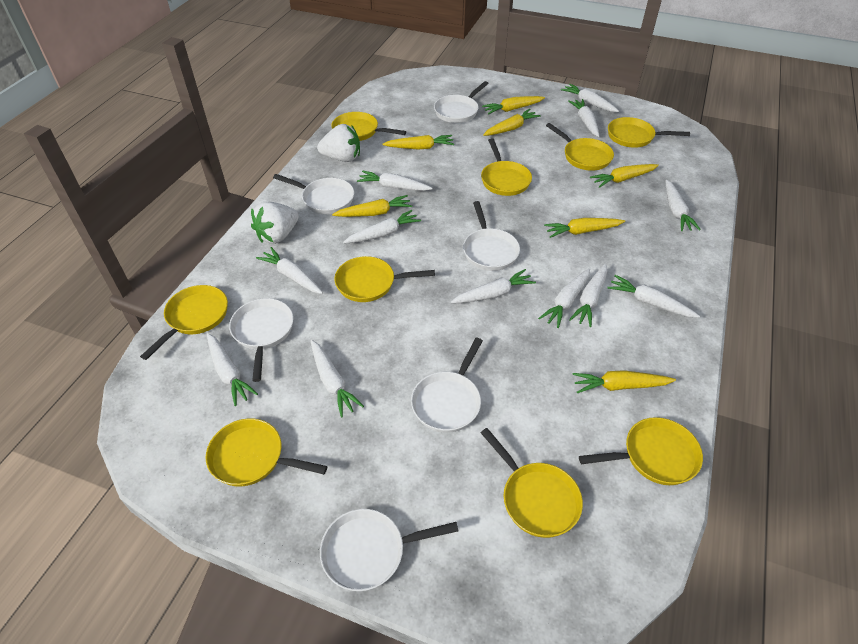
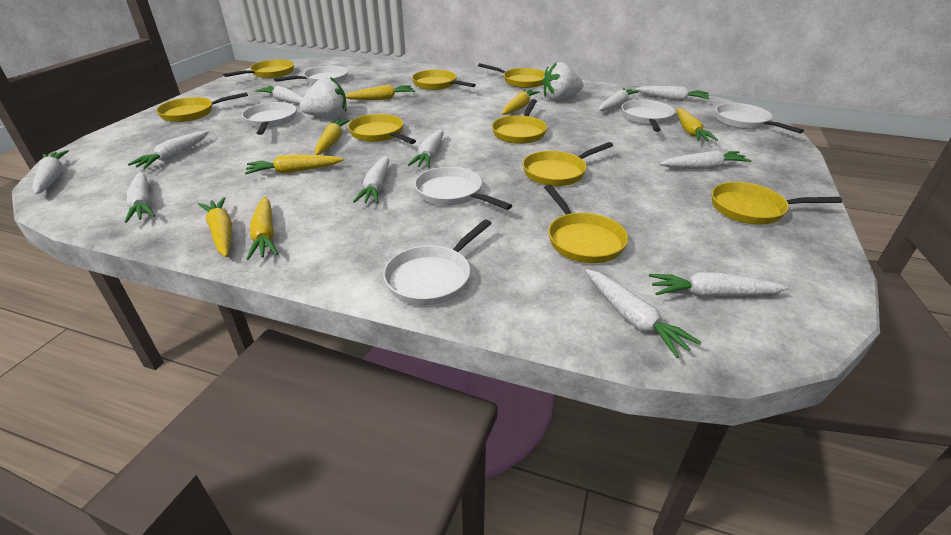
white carrot: 12 -> 11

